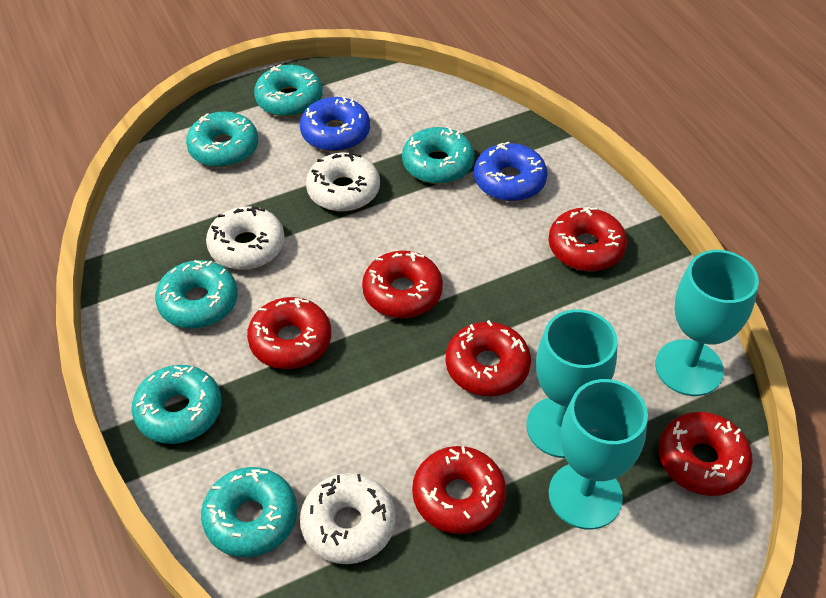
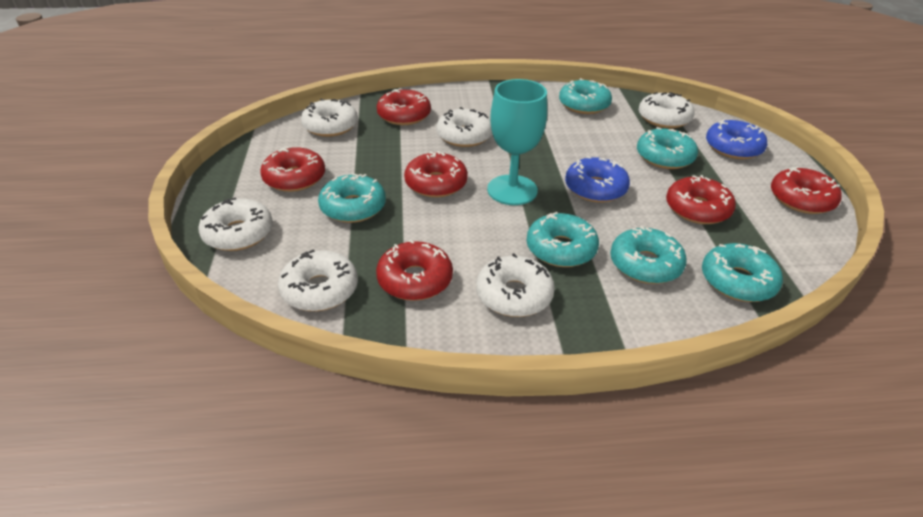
turquoise goblet: 3 -> 1
white donut: 3 -> 6

